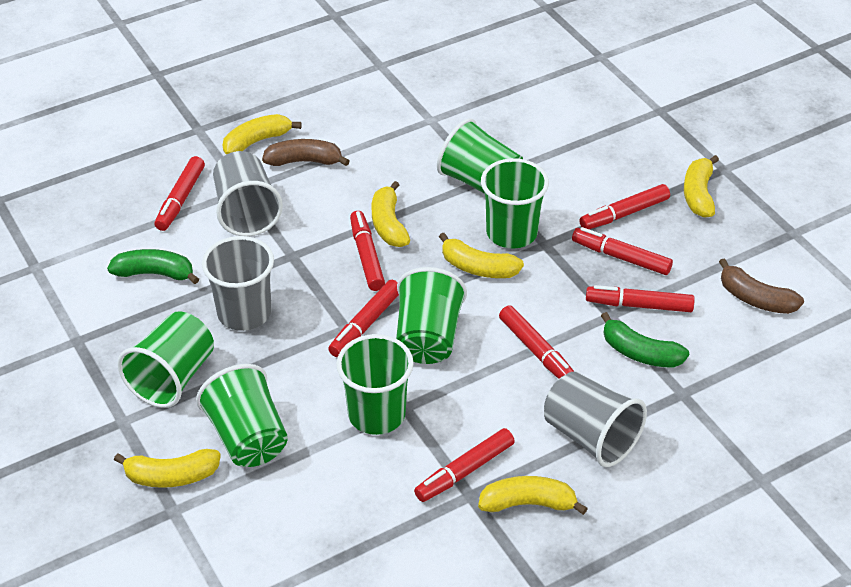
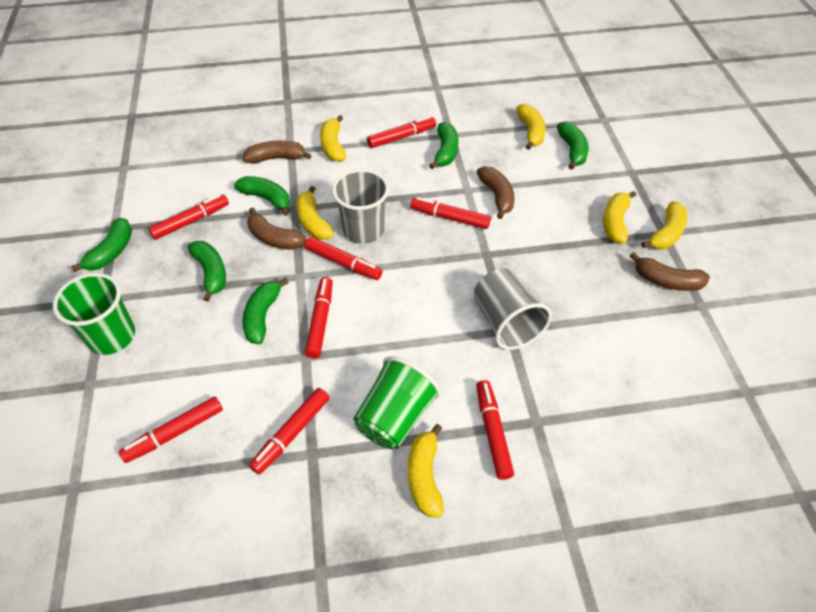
brown banana: 2 -> 4
green banana: 2 -> 6
green cup: 6 -> 2
grey cup: 3 -> 2

